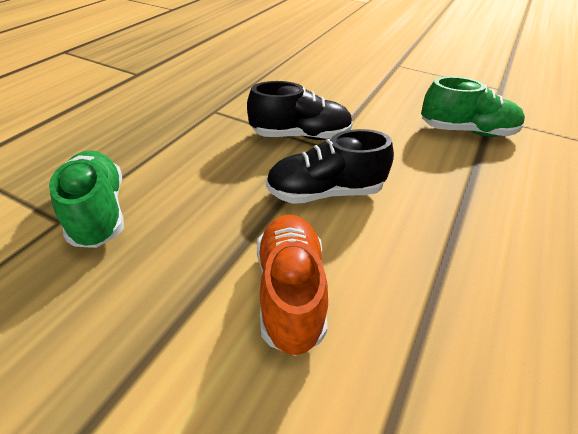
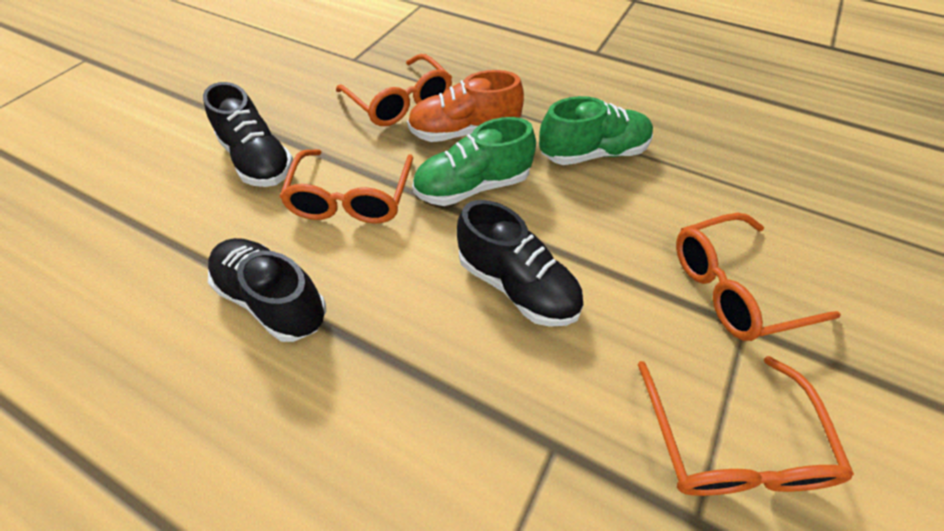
black shoe: 2 -> 3
orange glasses: 0 -> 4

